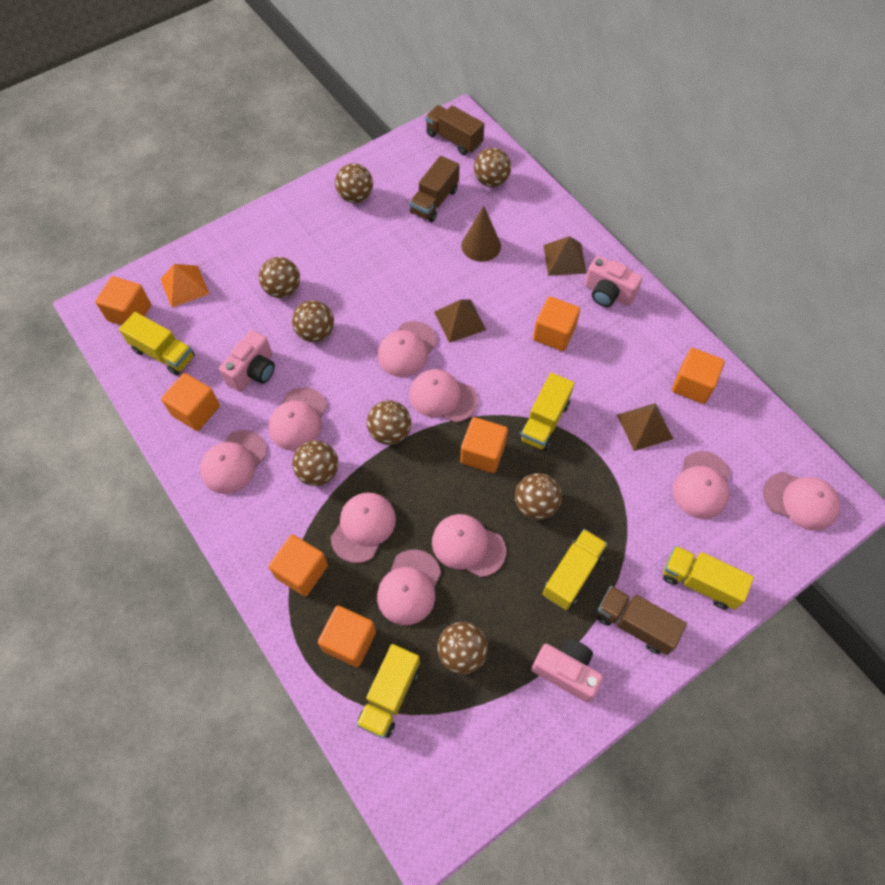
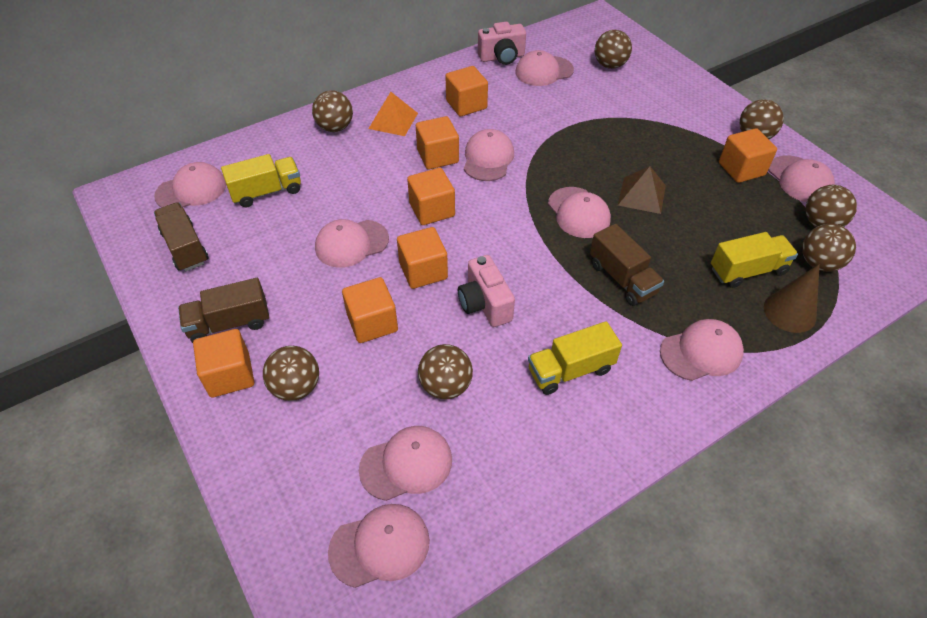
brown ball: 8 -> 7
brown pyramid: 3 -> 1
pink camera: 3 -> 2
yellow truck: 5 -> 3

